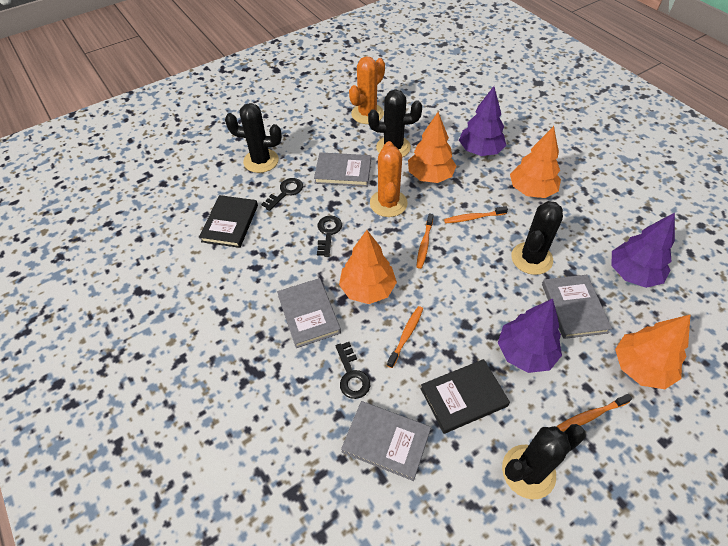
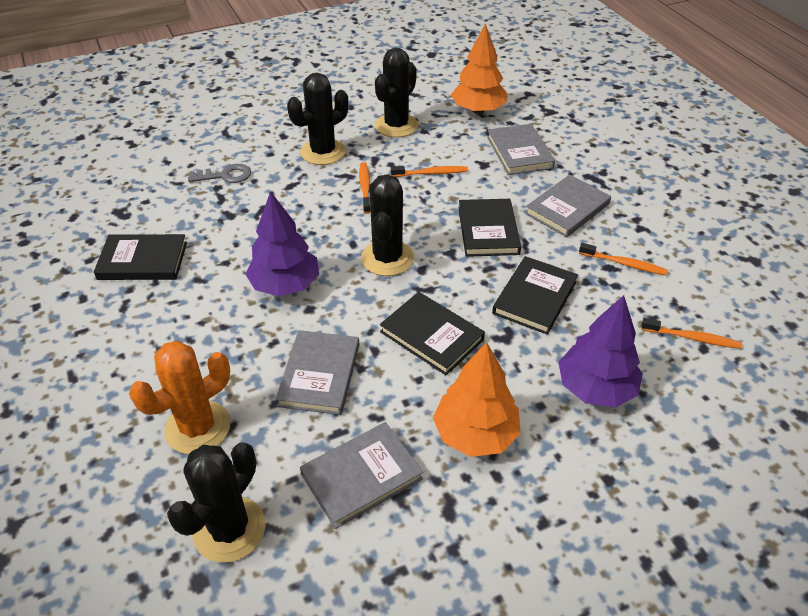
black book: 2 -> 4
black key: 3 -> 0
grey key: 0 -> 1
orange cactus: 2 -> 1
orange tree: 4 -> 2
purple tree: 3 -> 2

